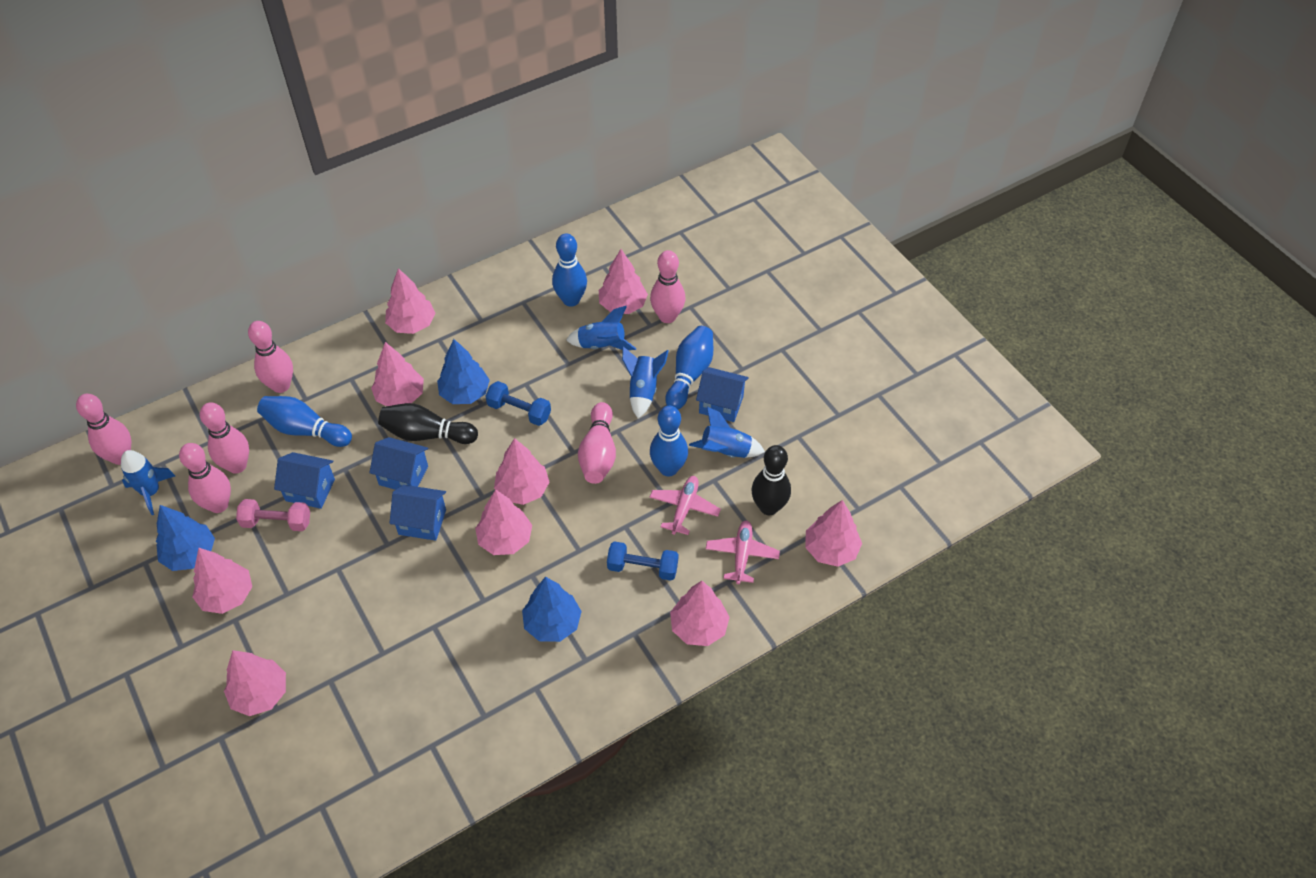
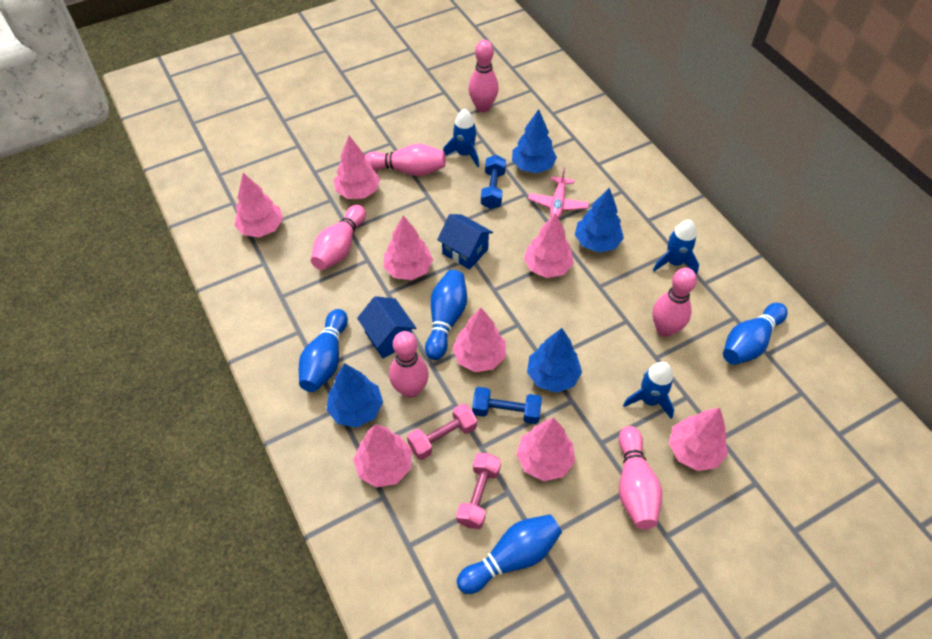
black bowling pin: 2 -> 0
blue house: 4 -> 2
blue rocket: 4 -> 3
blue tree: 3 -> 4
pink dumbbell: 1 -> 2
pink plane: 2 -> 1
pink tree: 9 -> 8

